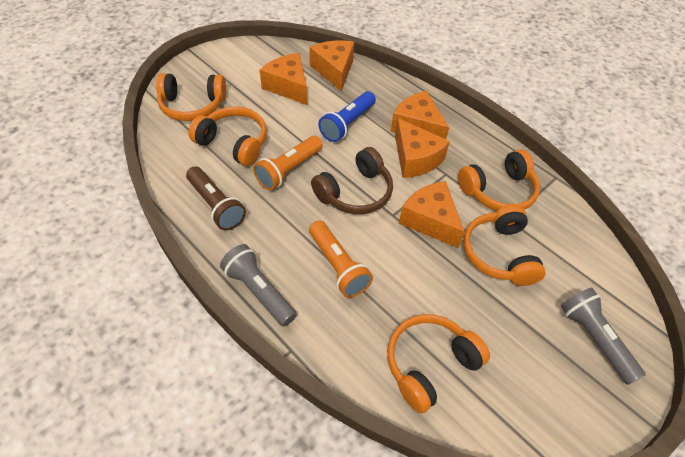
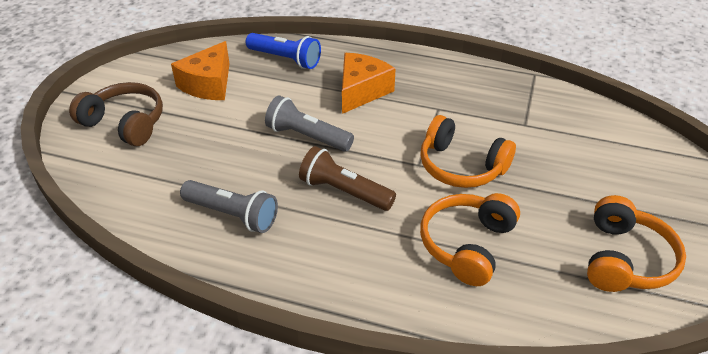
orange cheese: 5 -> 2
orange flashlight: 2 -> 0
orange headphones: 5 -> 3

